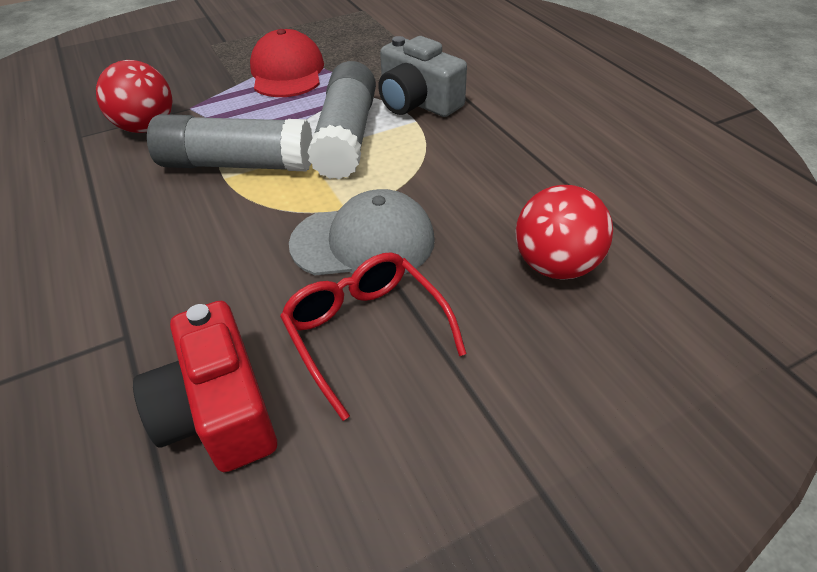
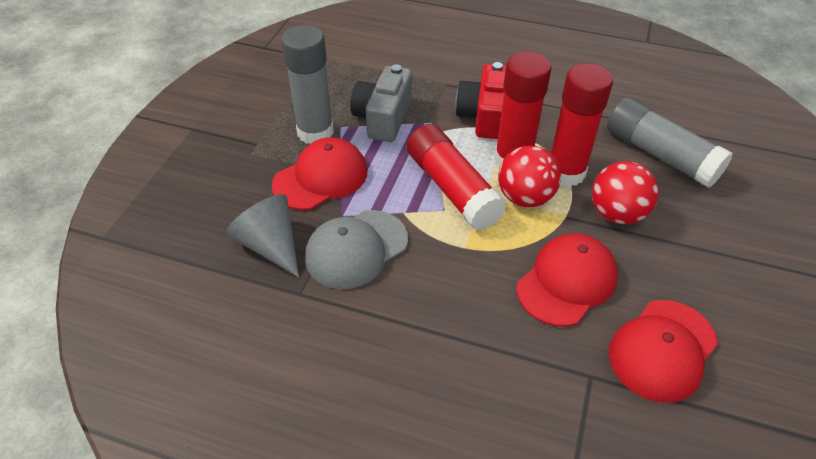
grey cone: 0 -> 1
red cap: 1 -> 3
red glasses: 1 -> 0
red glue stick: 0 -> 3

